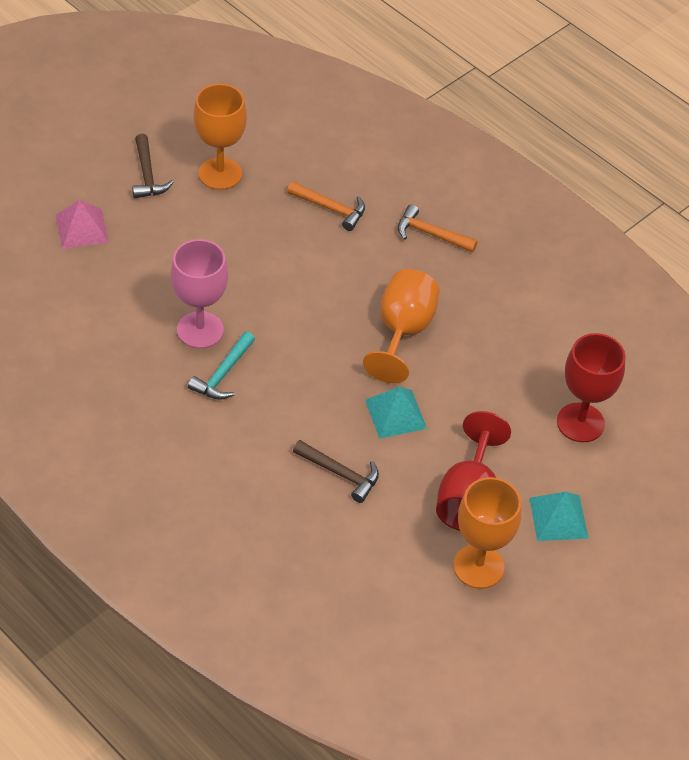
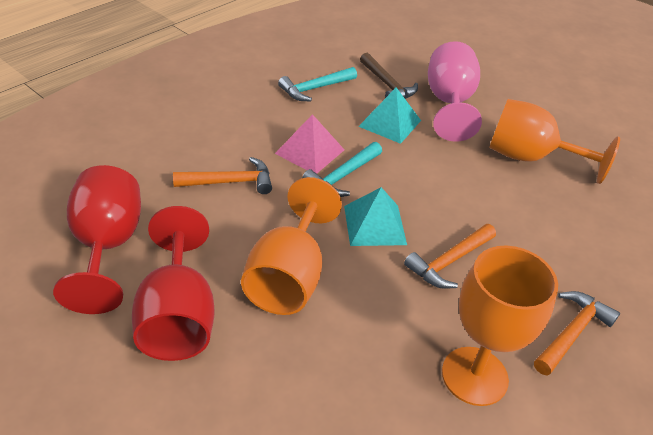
brown hammer: 2 -> 1
orange hammer: 2 -> 3
turquoise hammer: 1 -> 2

